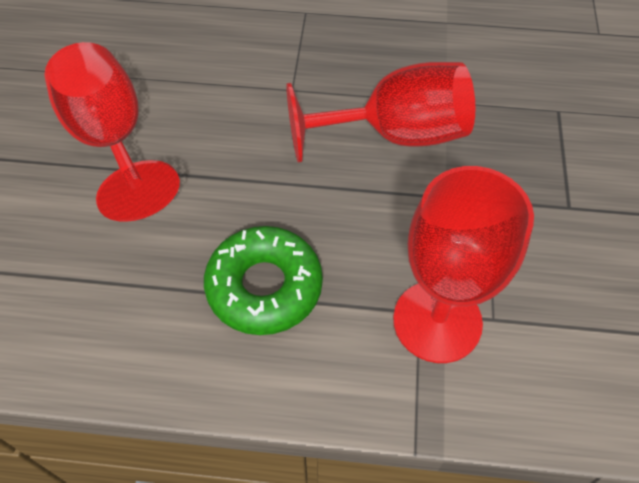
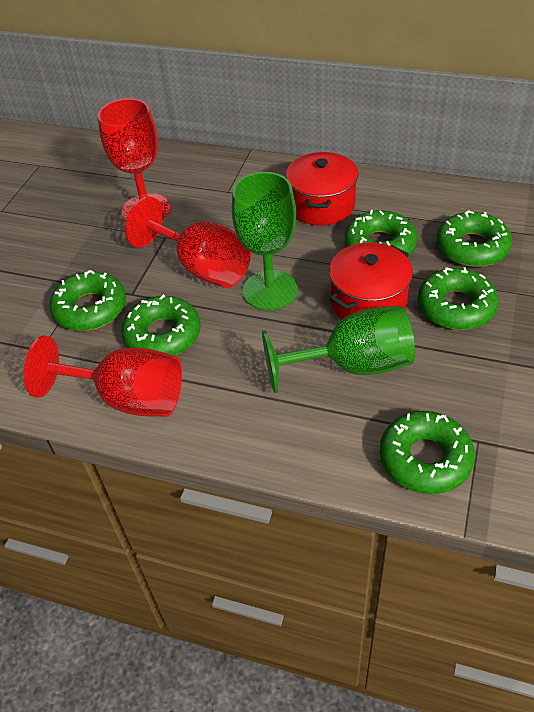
green donut: 1 -> 6
green goblet: 0 -> 2
red pot: 0 -> 2

